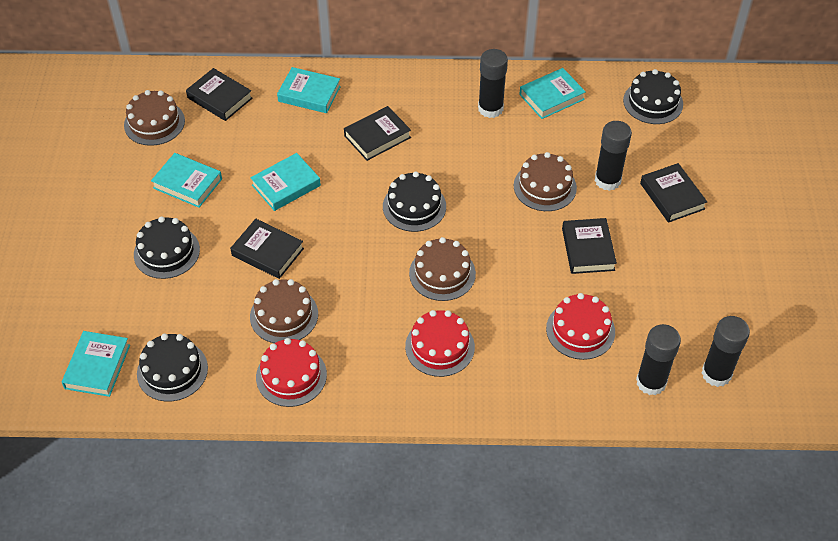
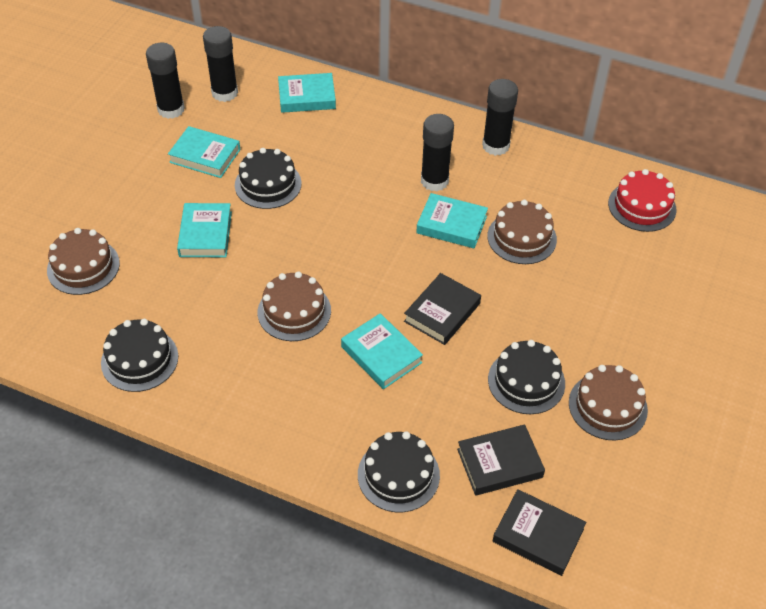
black book: 5 -> 3
red cake: 3 -> 1

